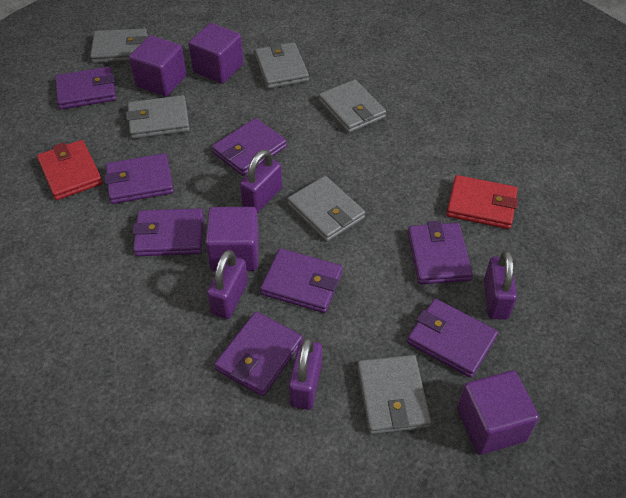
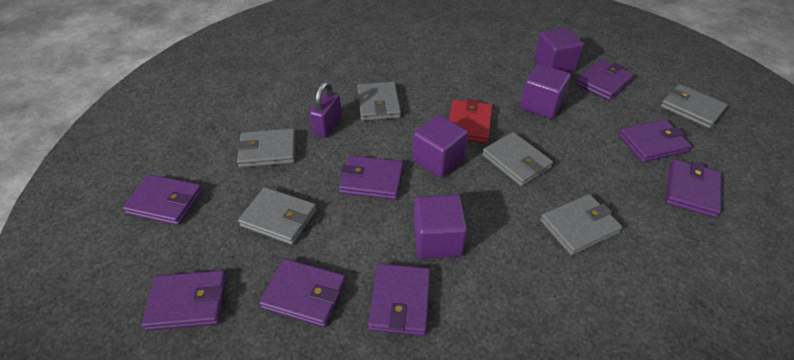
purple padlock: 4 -> 1
red wallet: 2 -> 1

